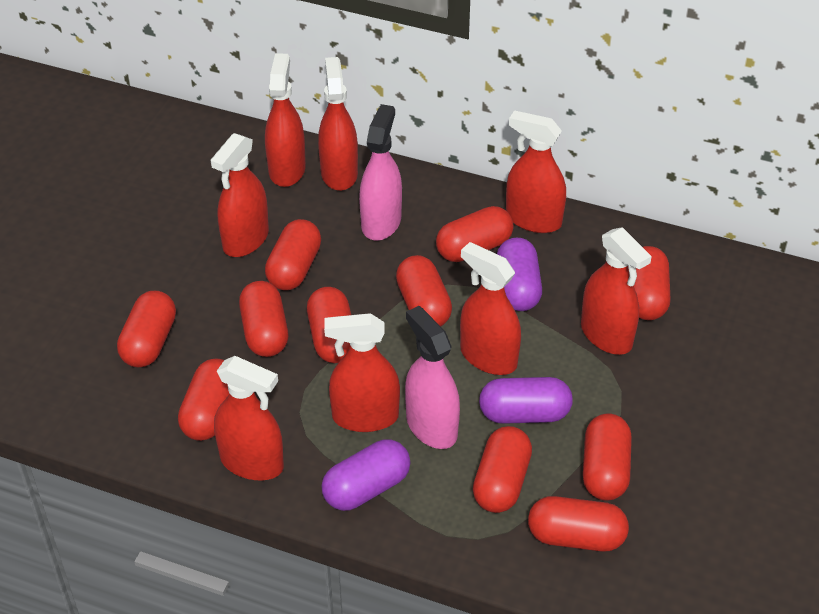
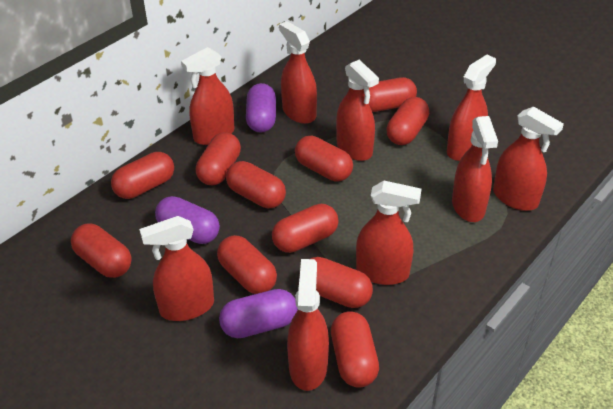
pink spray bottle: 2 -> 0
red spray bottle: 8 -> 9

